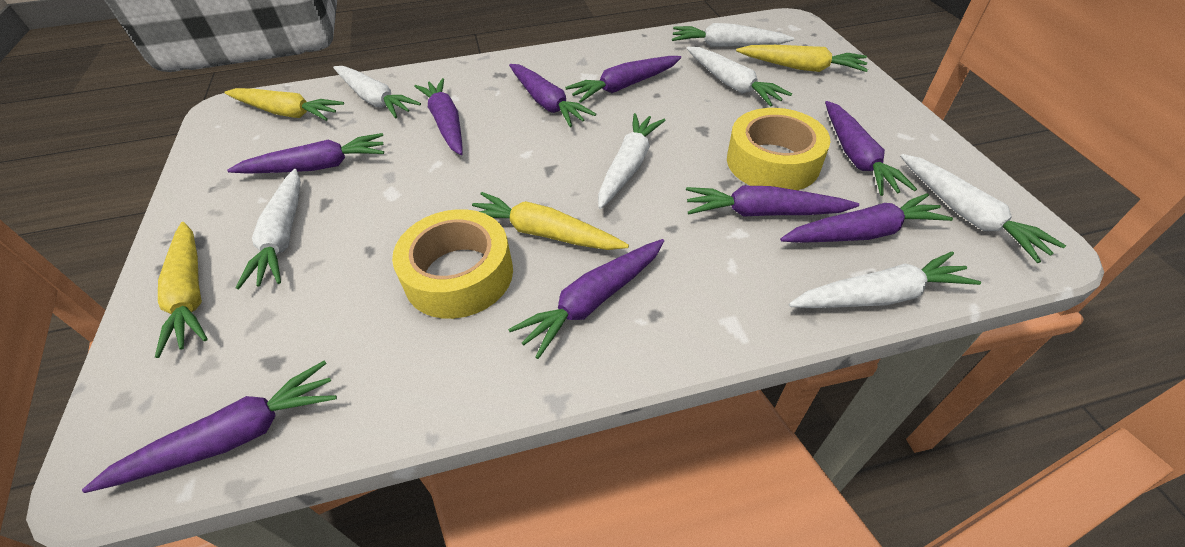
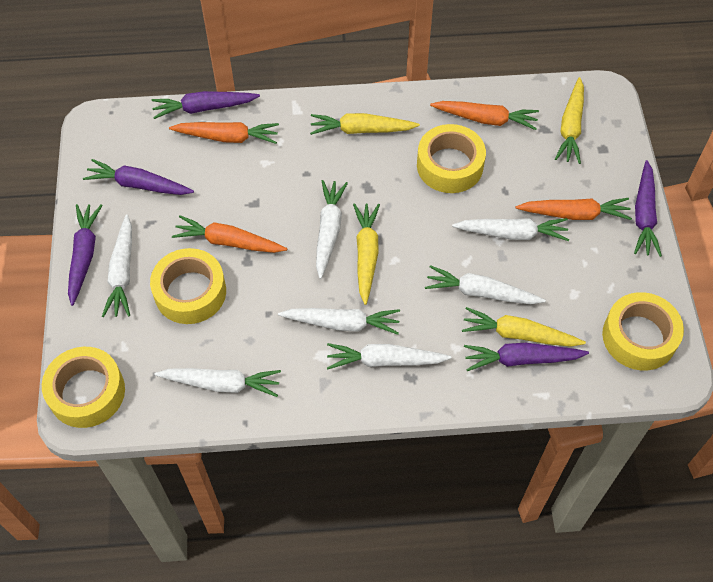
orange carrot: 0 -> 4
purple carrot: 9 -> 5
yellow tape: 2 -> 4

